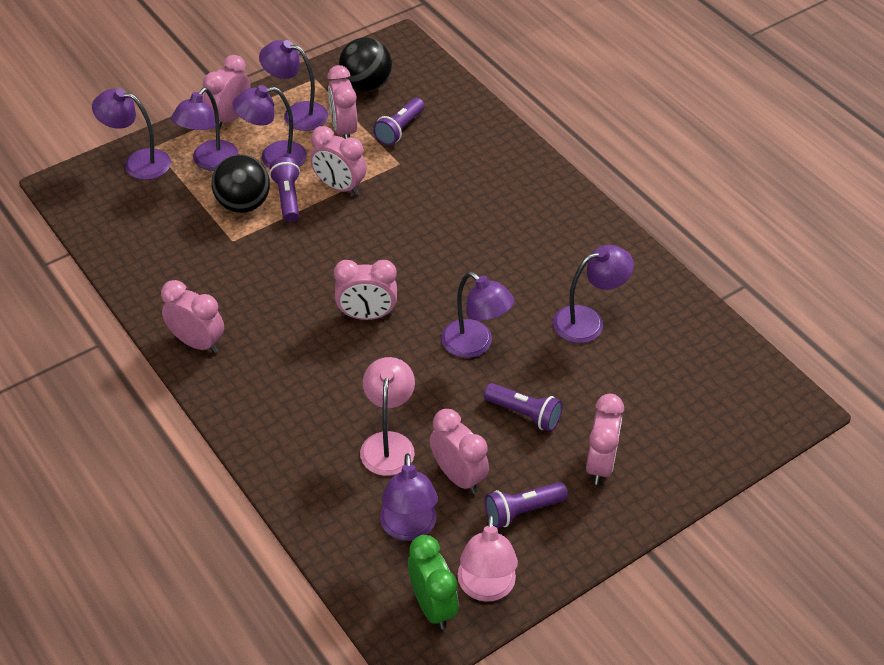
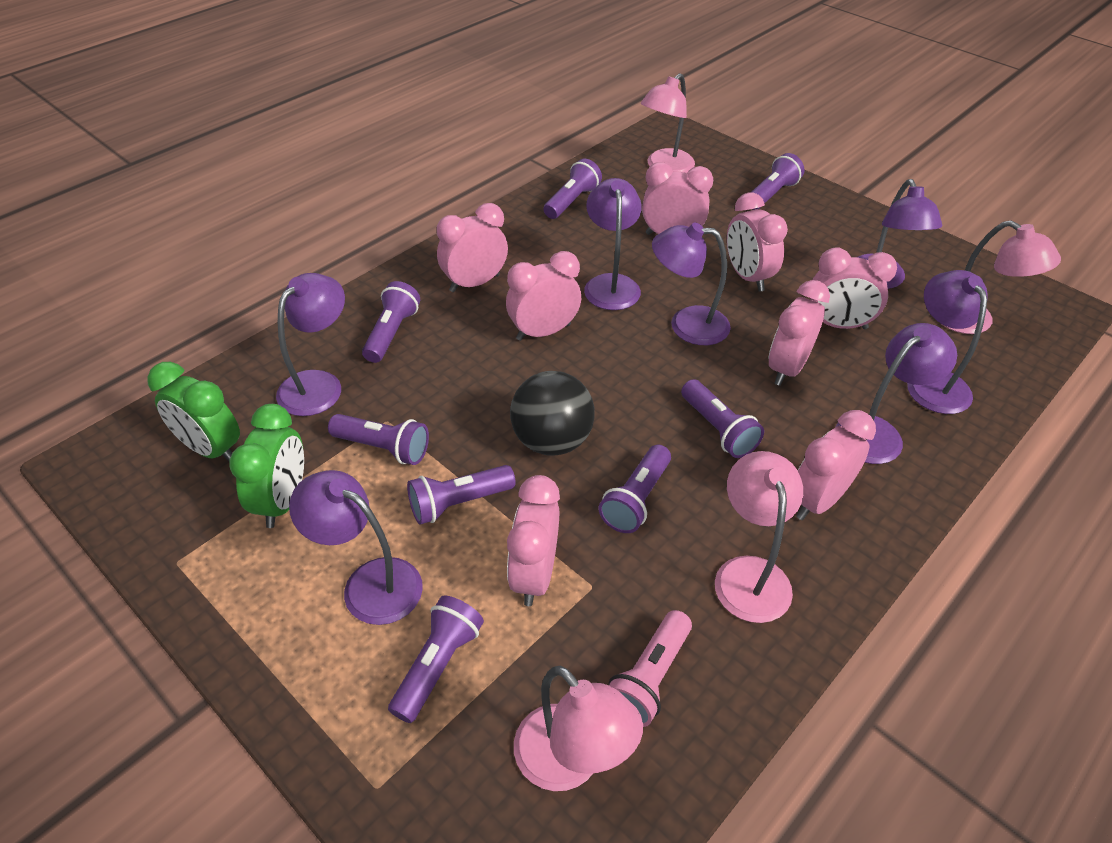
black ball: 2 -> 1
green clock: 1 -> 2
pink clock: 7 -> 8
pink flashlight: 0 -> 1
pink lamp: 2 -> 4
purple flashlight: 4 -> 8

